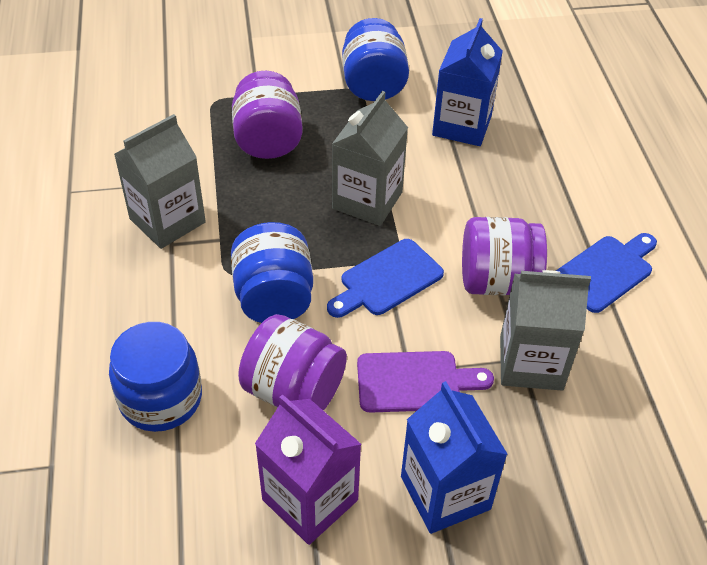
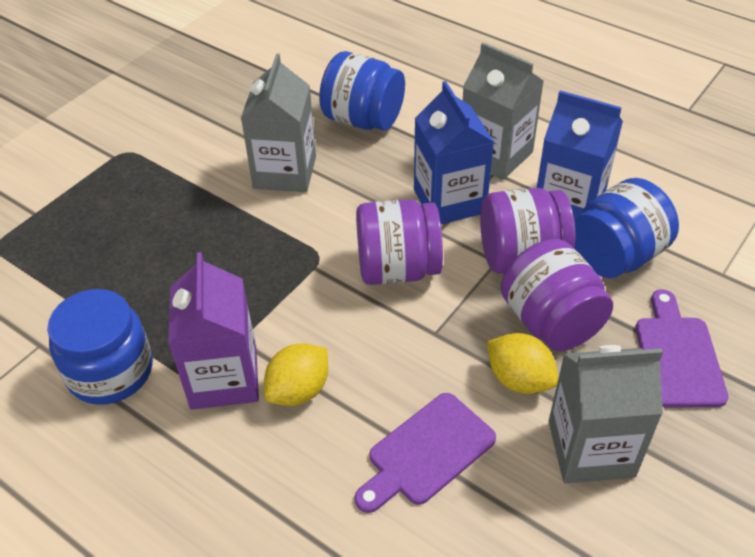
blue cutting board: 2 -> 0
purple cutting board: 1 -> 2
yellow lemon: 0 -> 2

